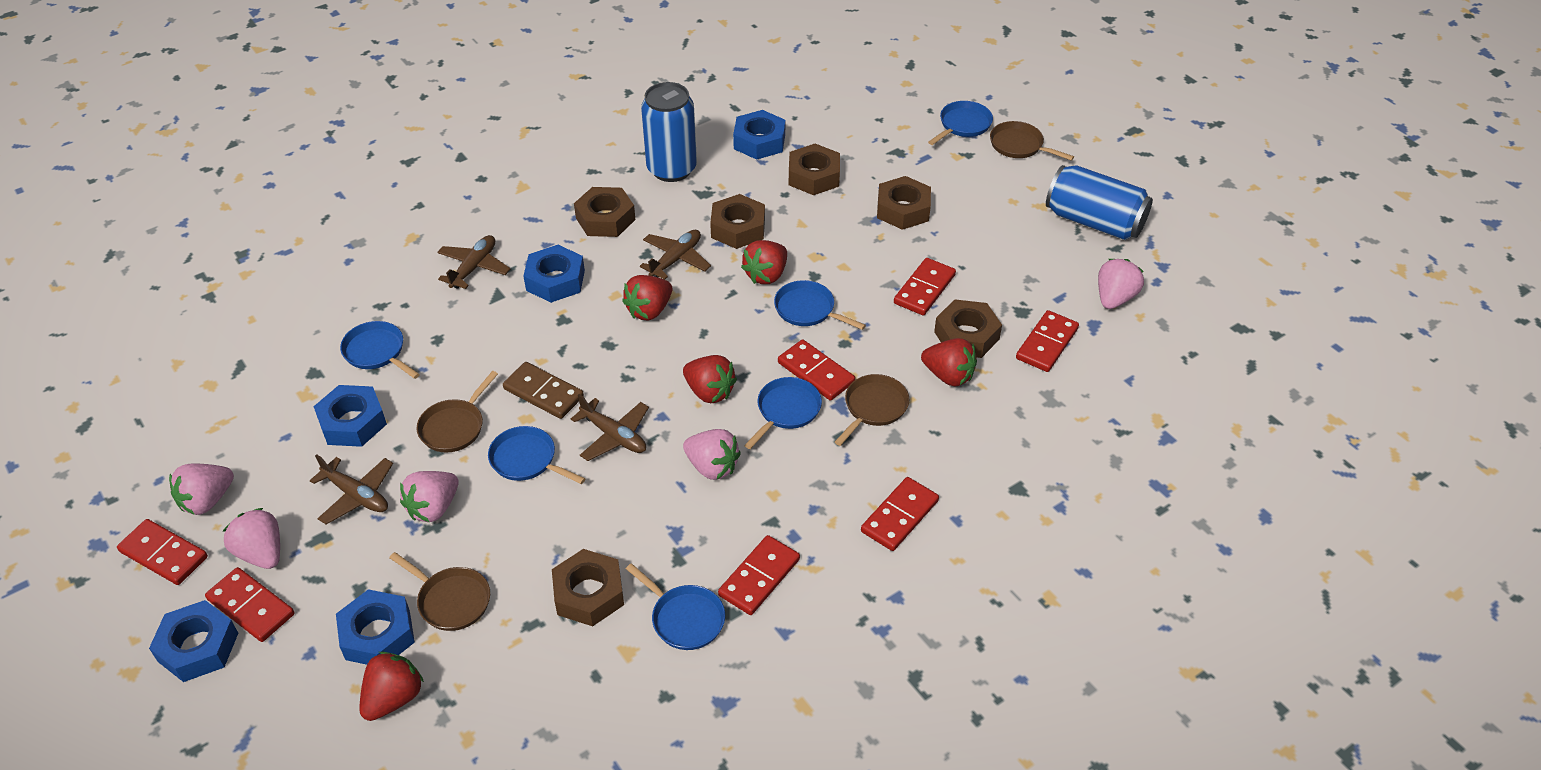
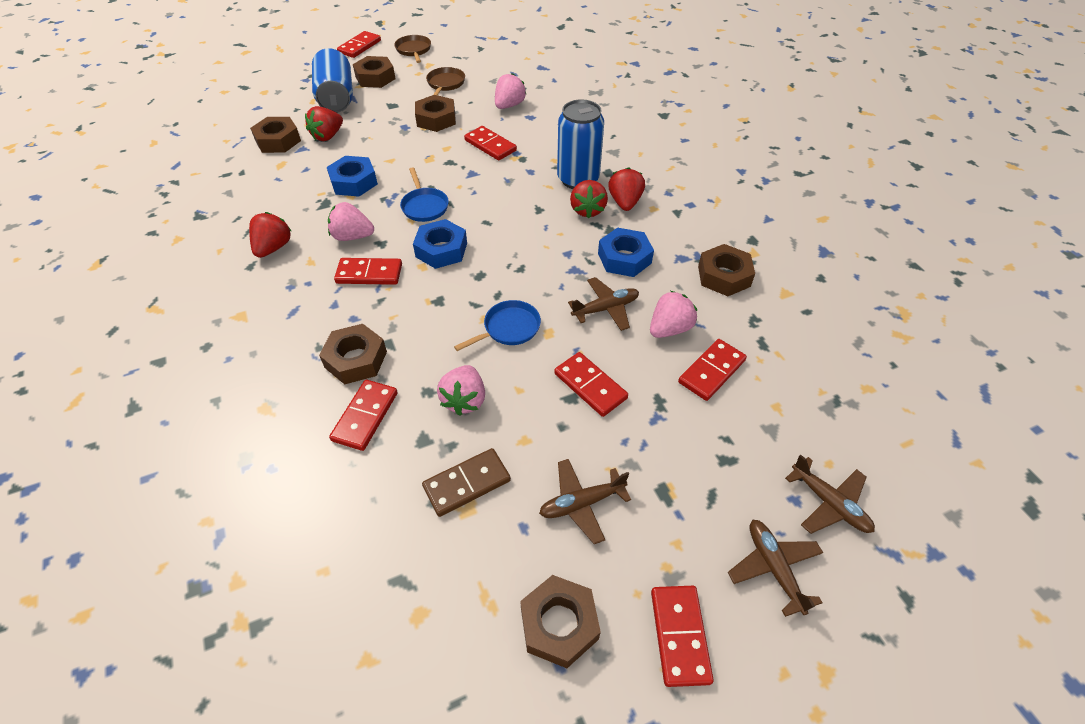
blue nut: 5 -> 3
blue pan: 6 -> 2
brown pan: 4 -> 2
pink strawberry: 5 -> 4
red strawberry: 5 -> 4

